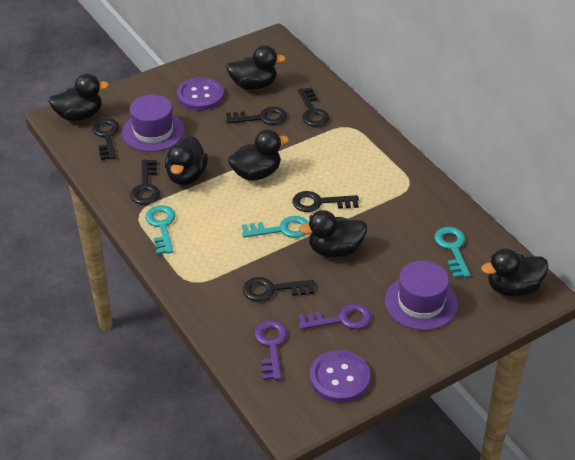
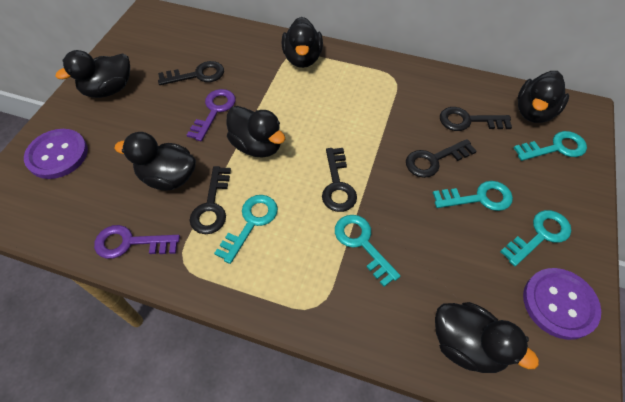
black key: 6 -> 5
purple hat: 2 -> 0
turquoise key: 3 -> 5

